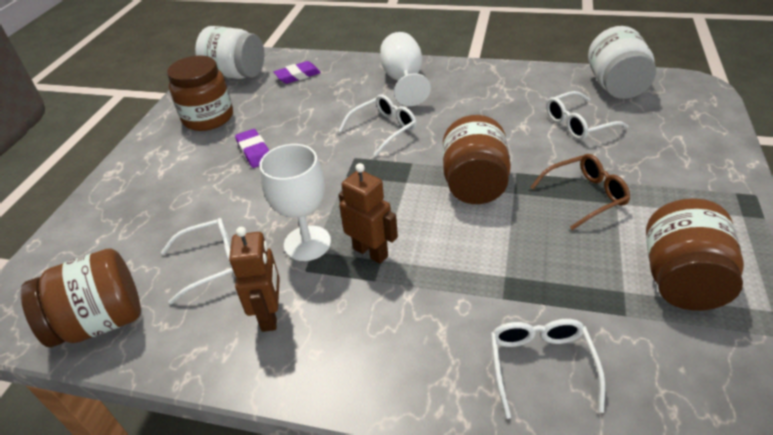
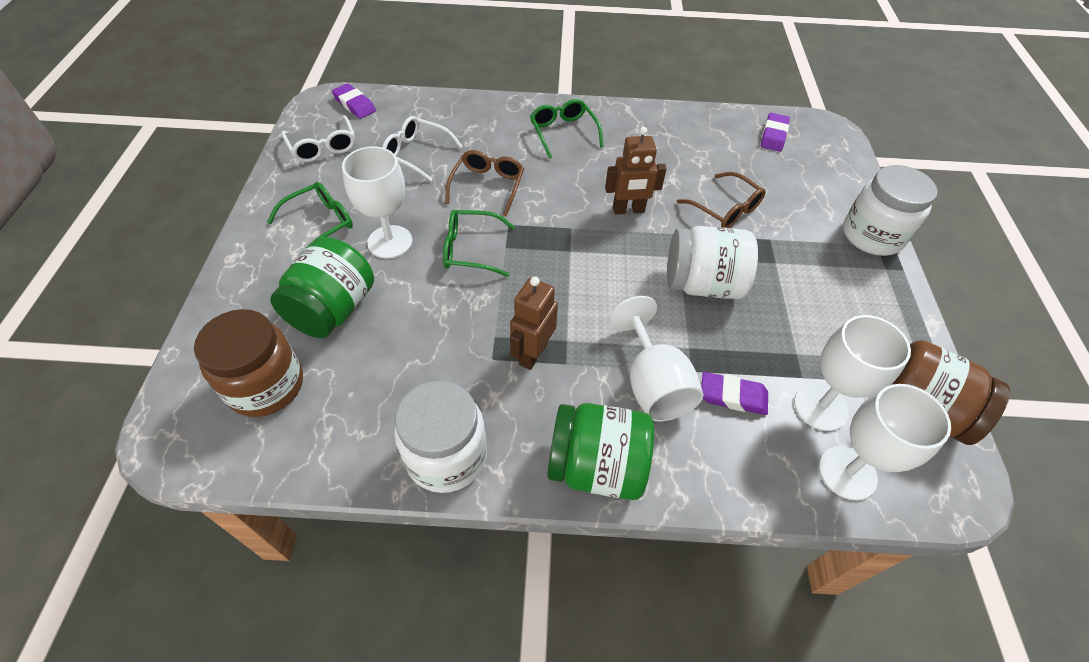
brown glasses: 1 -> 2
brown jar: 4 -> 2
green glasses: 0 -> 3
green jar: 0 -> 2
purple eraser: 2 -> 3
white glasses: 4 -> 2
white goblet: 2 -> 4
white jar: 2 -> 3

